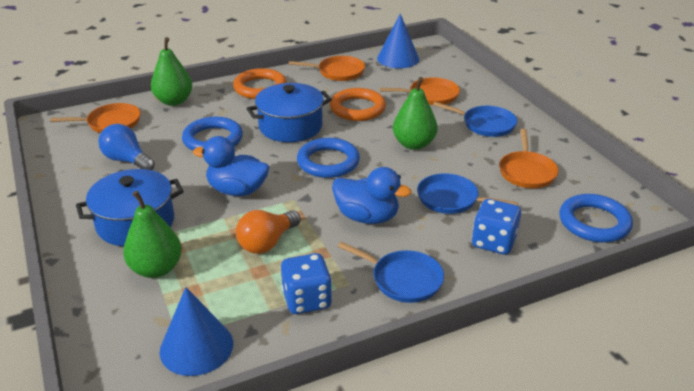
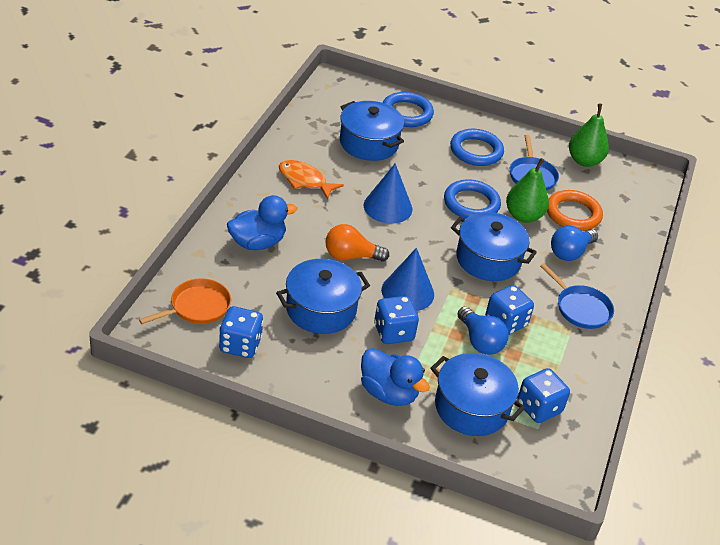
blue dice: 2 -> 4
blue light bulb: 1 -> 2
blue pan: 3 -> 2
blue pot: 2 -> 4
green pear: 3 -> 2
orange fish: 0 -> 1
orange pan: 4 -> 1
orange ring: 2 -> 1

